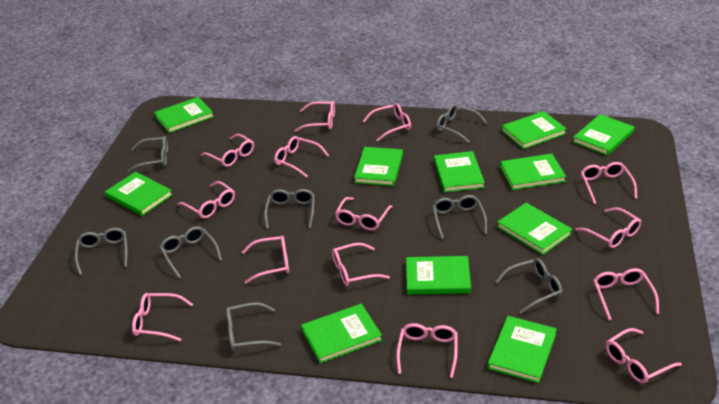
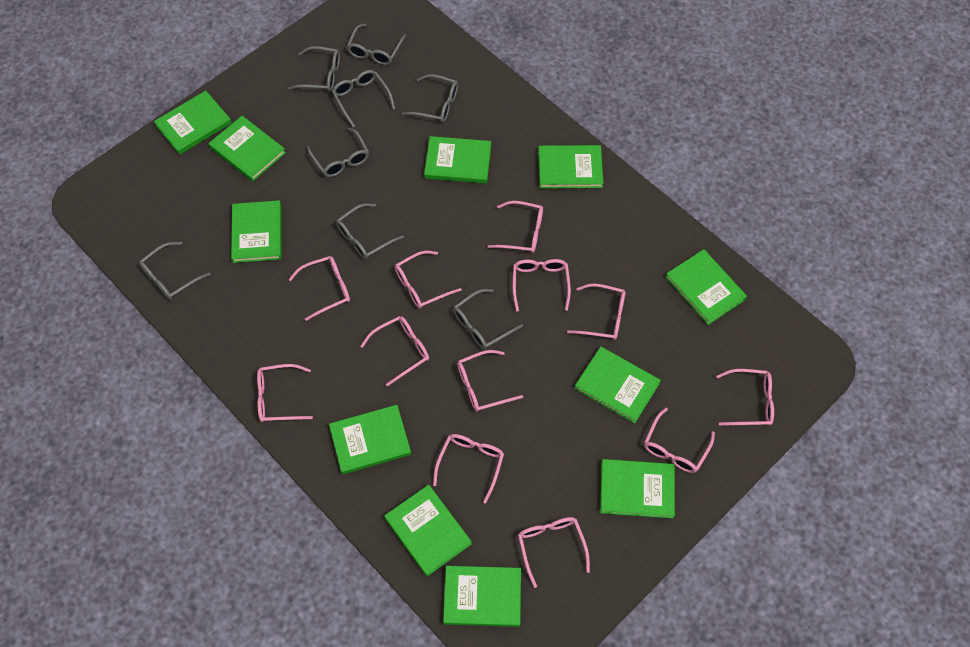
pink glasses: 14 -> 12

